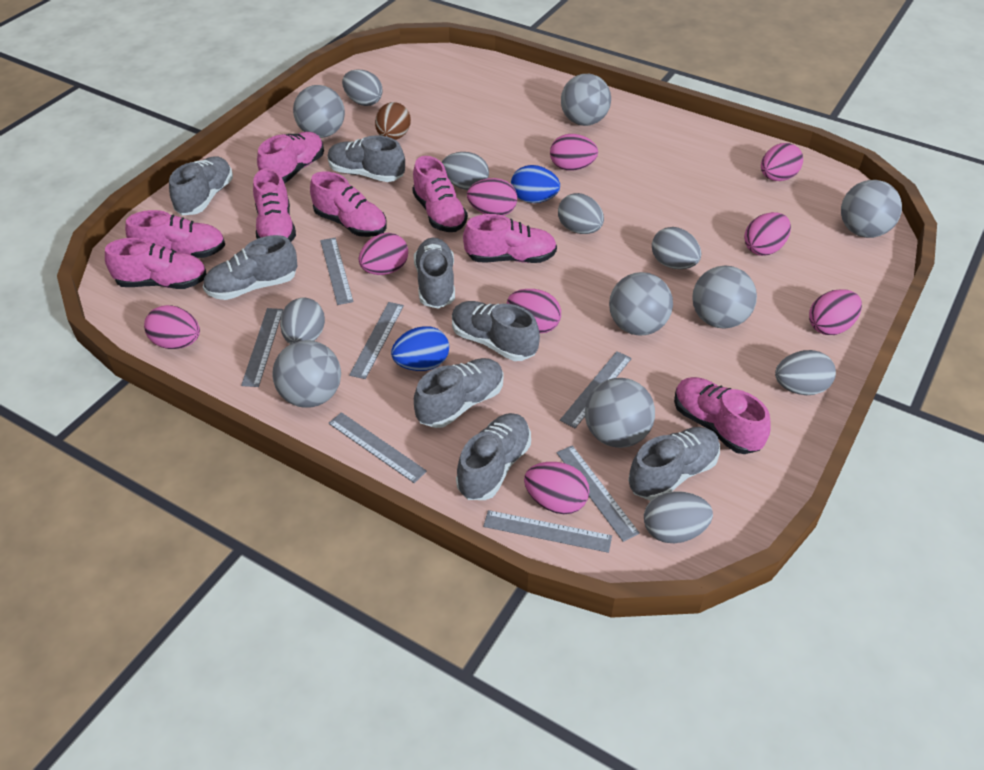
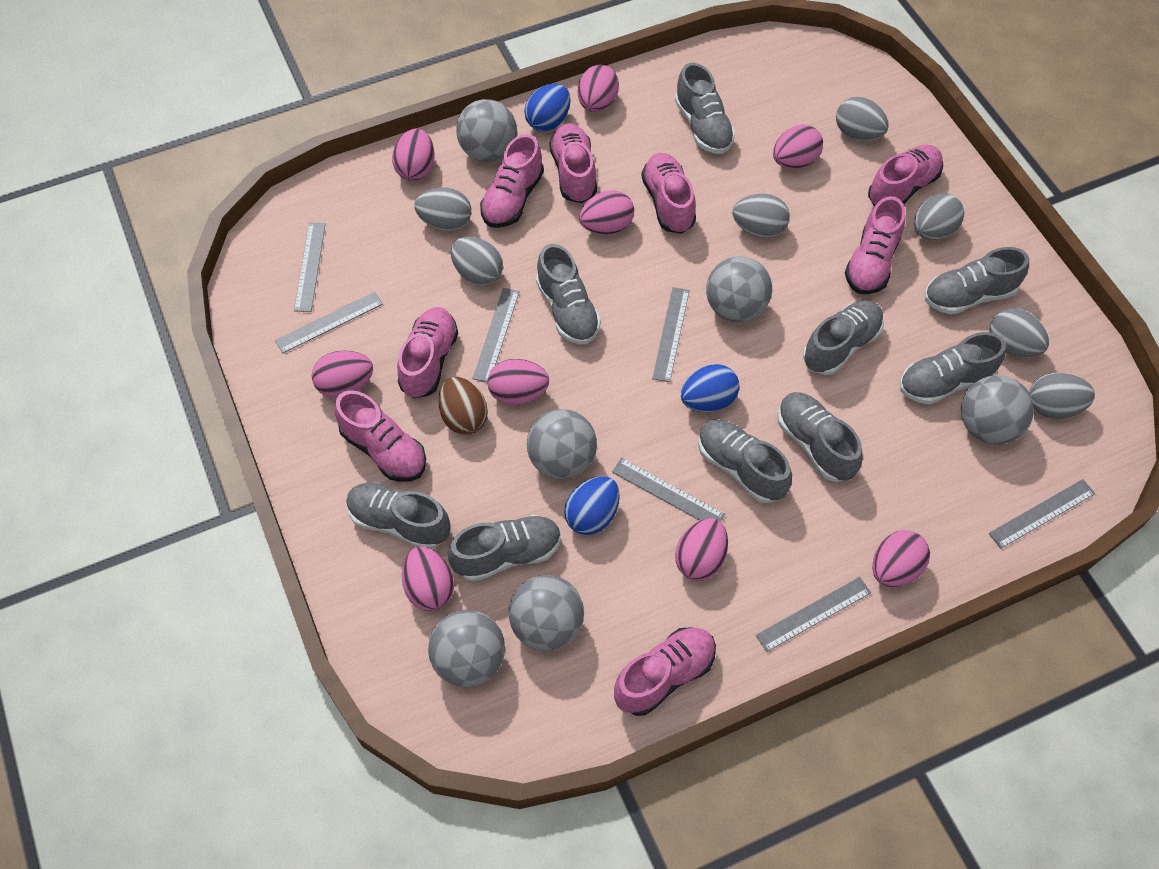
blue egg: 2 -> 3
grey ball: 7 -> 6
grey shoe: 8 -> 9

